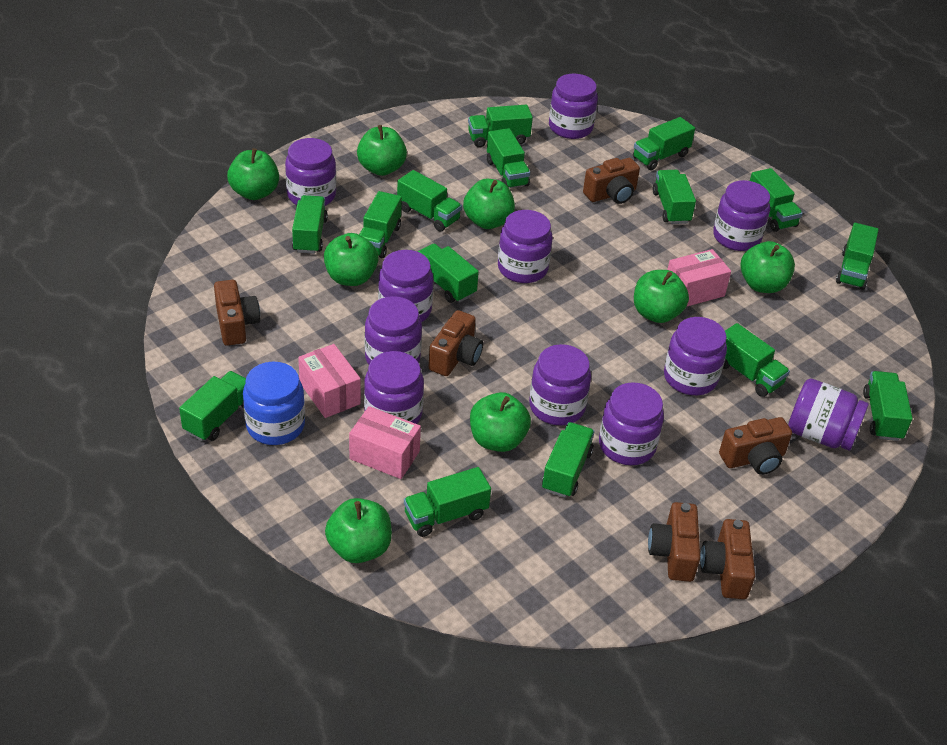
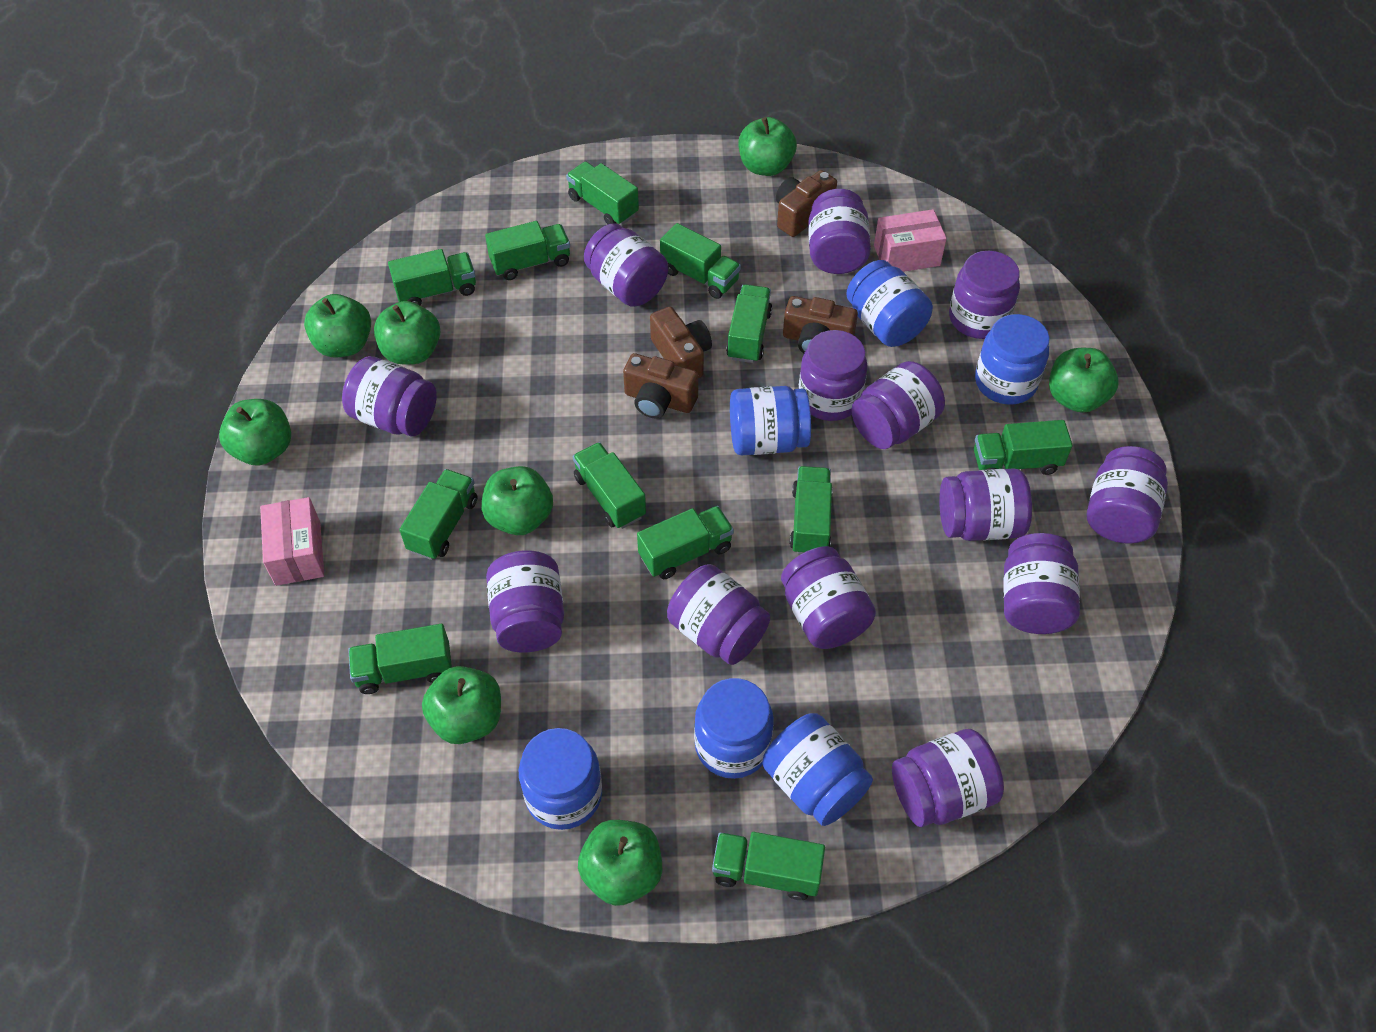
blue jar: 1 -> 6
brown camera: 6 -> 4
green truck: 15 -> 12
pink box: 3 -> 2
purple jar: 11 -> 13

